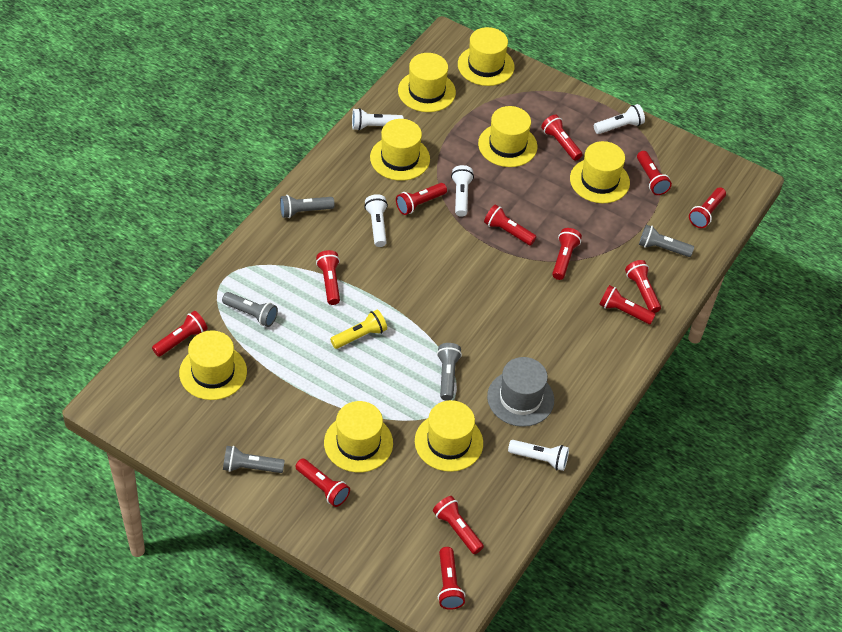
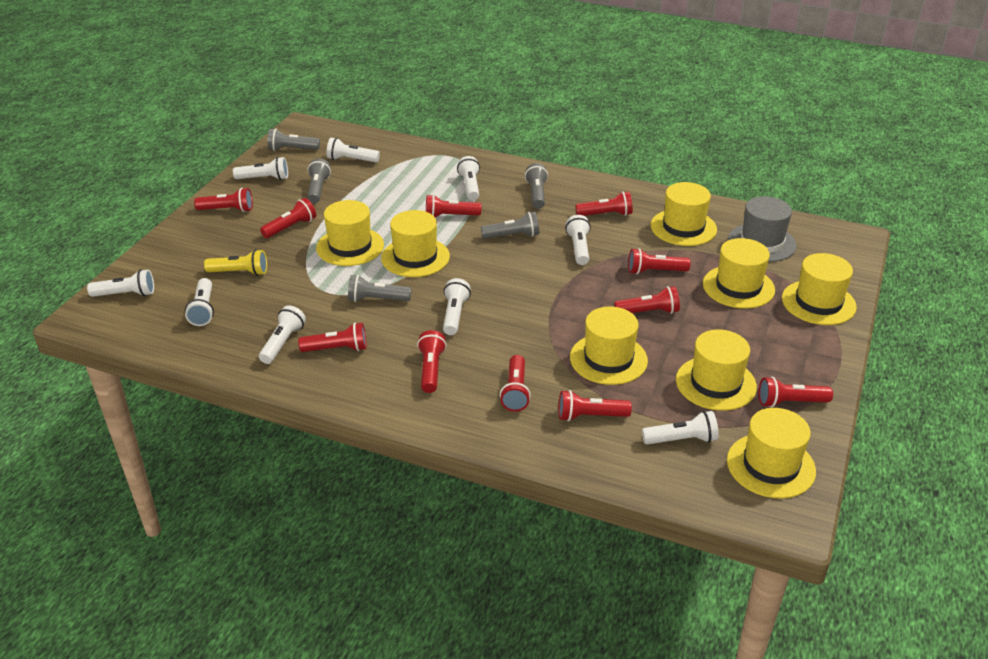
red flashlight: 13 -> 11
white flashlight: 5 -> 9

